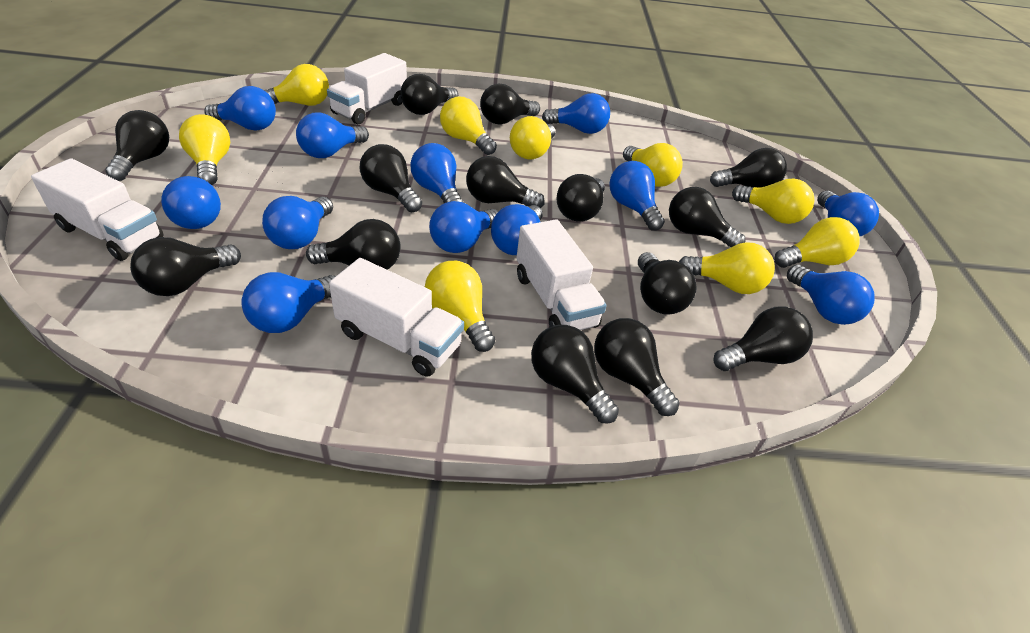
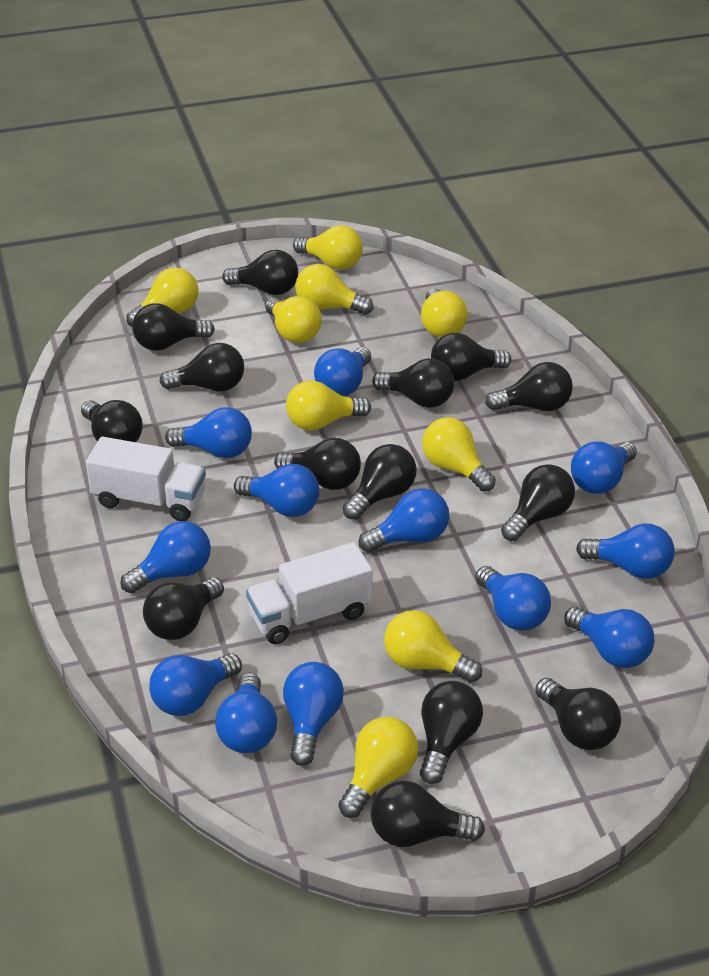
white truck: 4 -> 2

